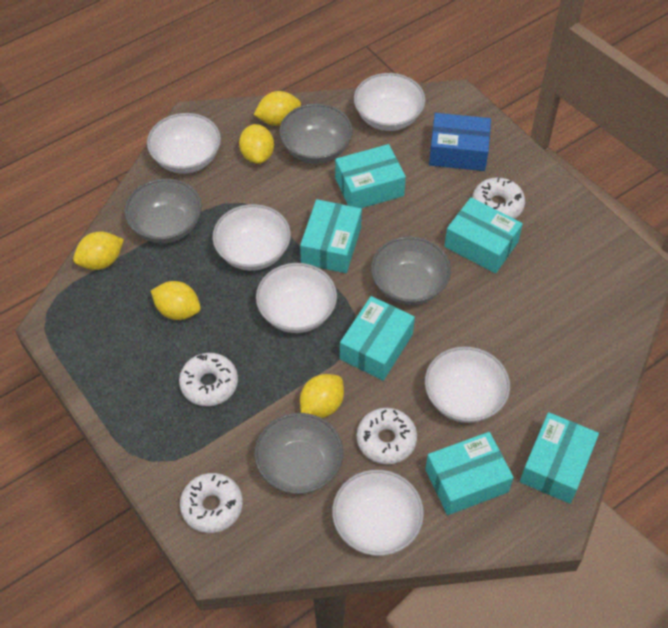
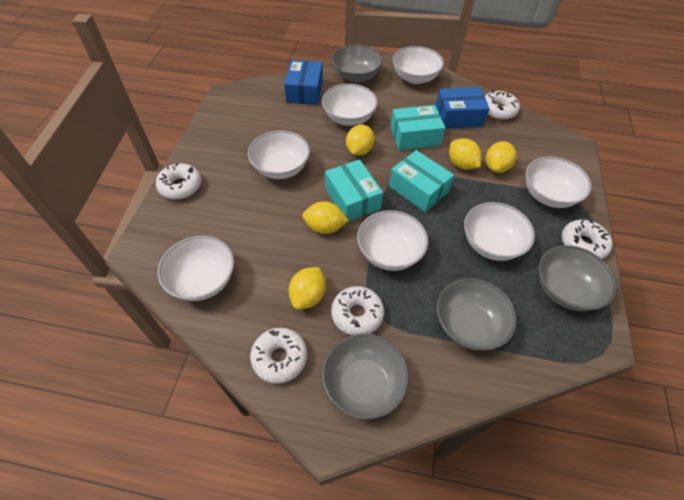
blue box: 1 -> 2
turquoise box: 6 -> 3
white bowl: 6 -> 7
white donut: 4 -> 5

